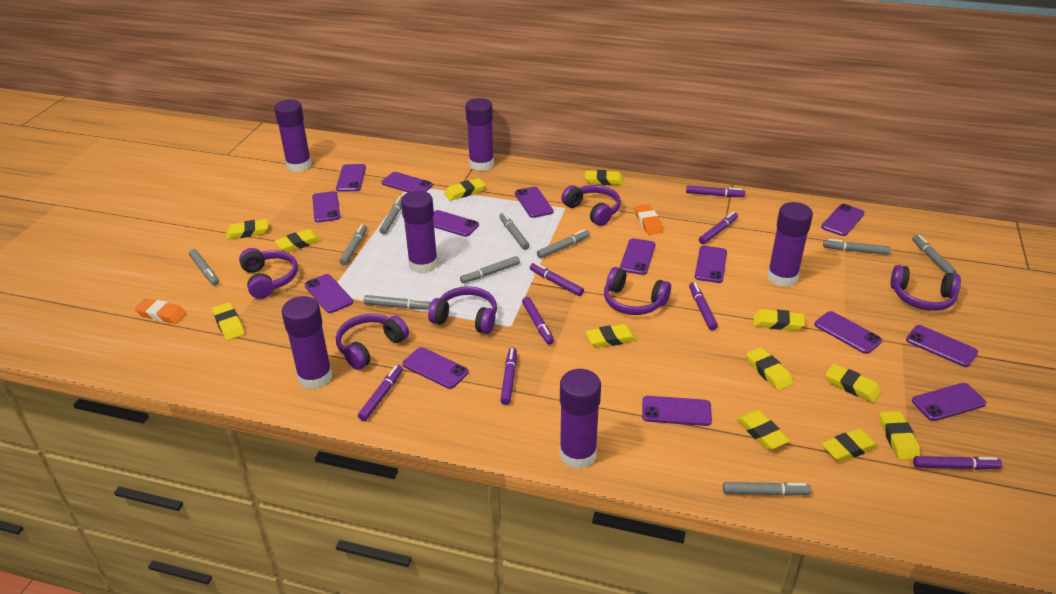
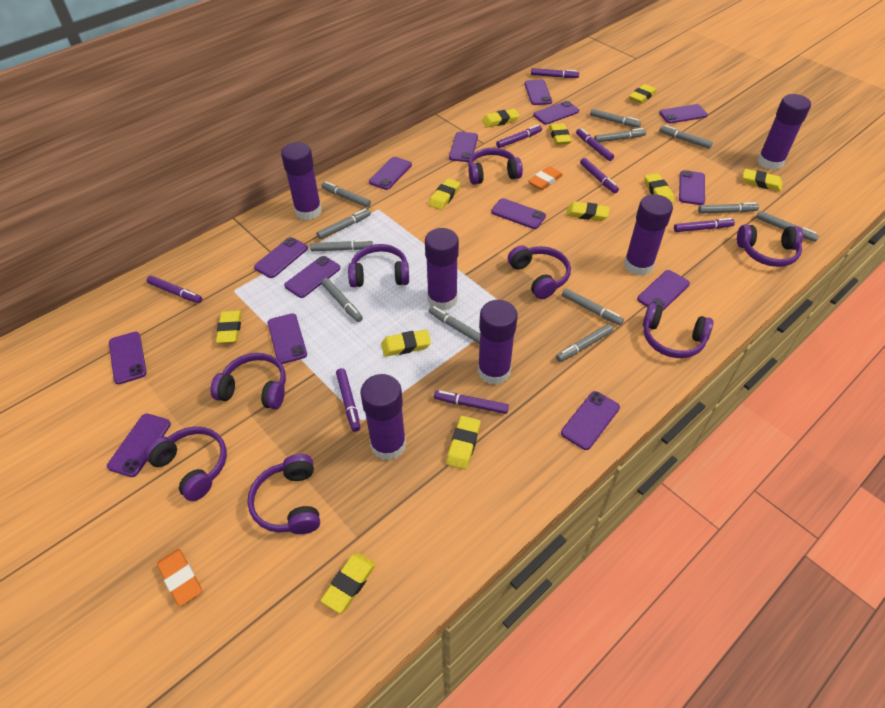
grey marker: 10 -> 12
purple headphones: 6 -> 8
yellow eraser: 12 -> 11

